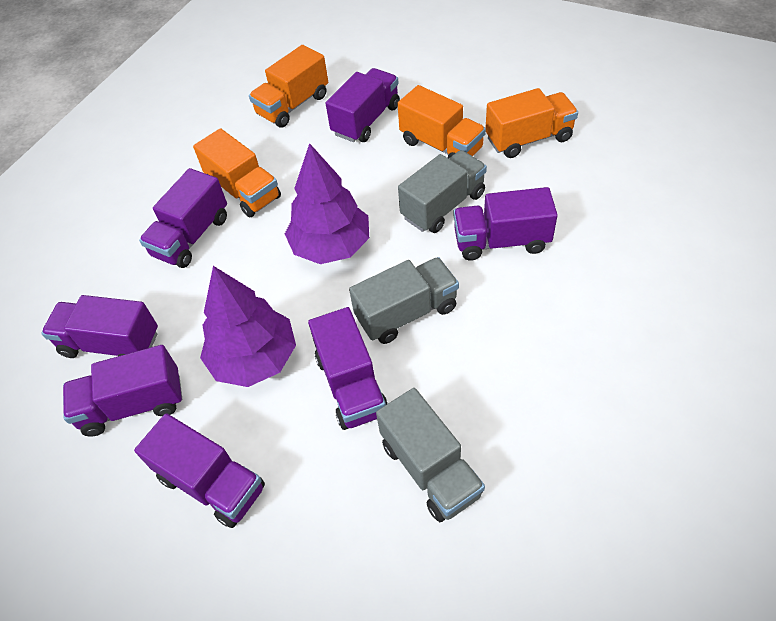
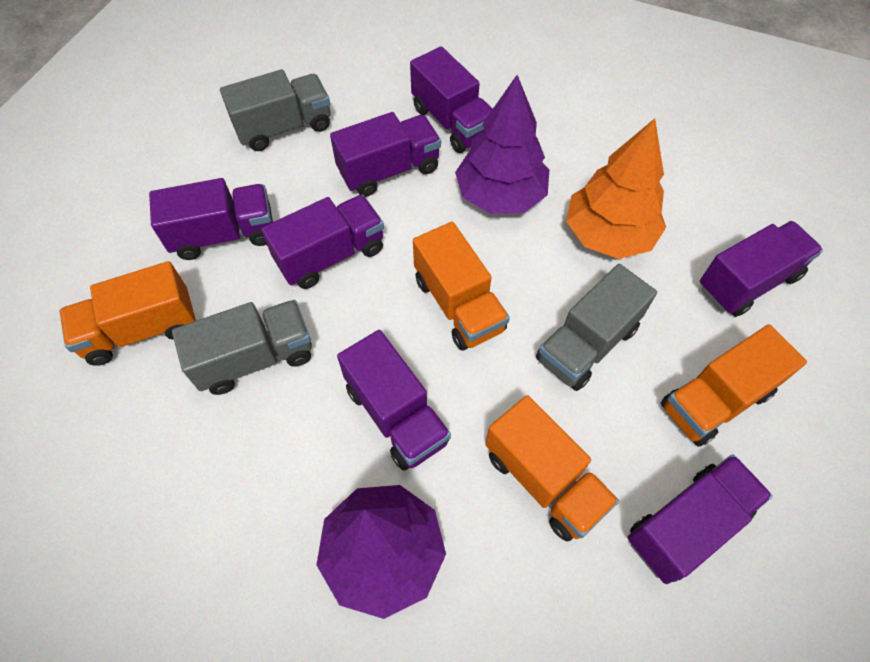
orange tree: 0 -> 1

